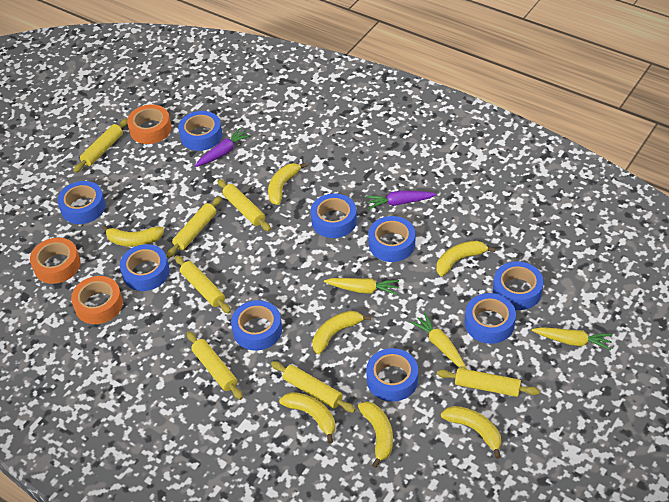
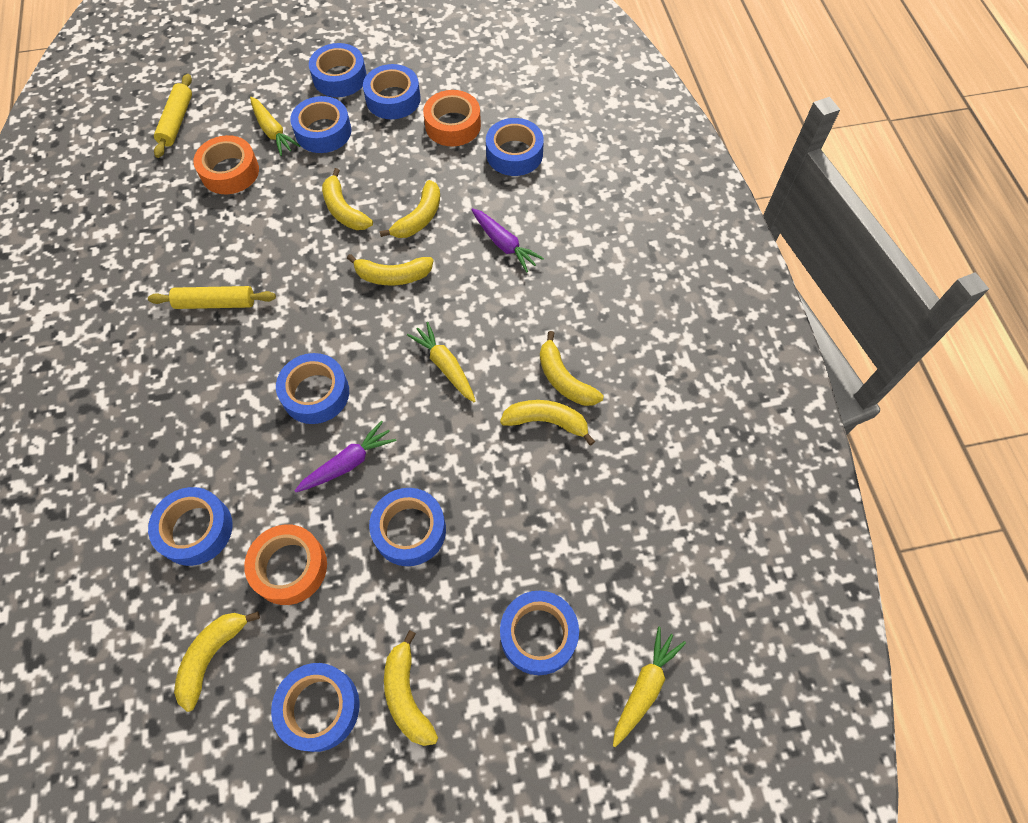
yellow rolling pin: 7 -> 2

